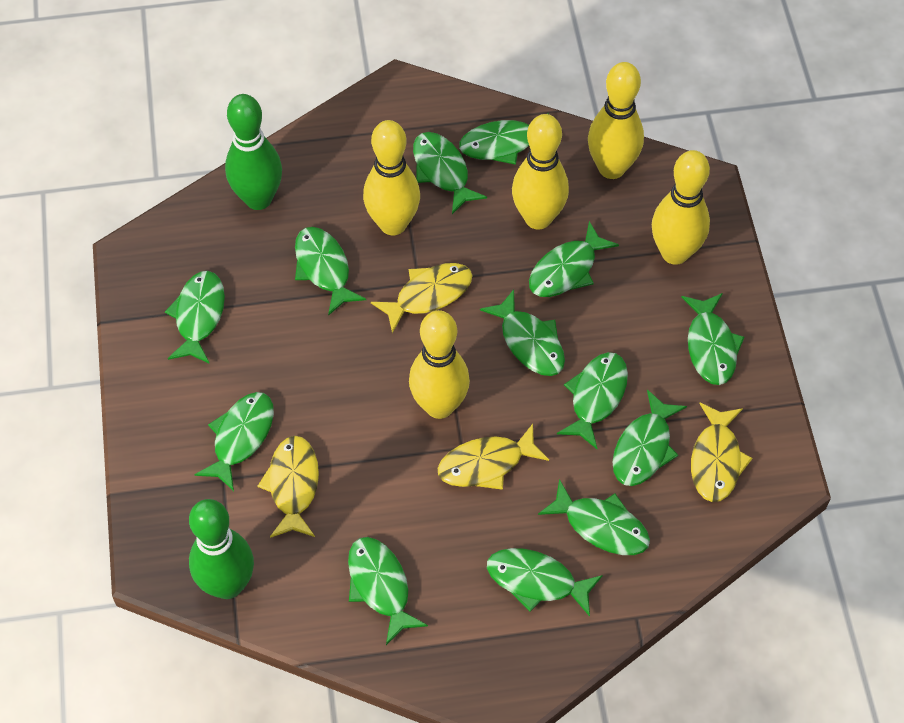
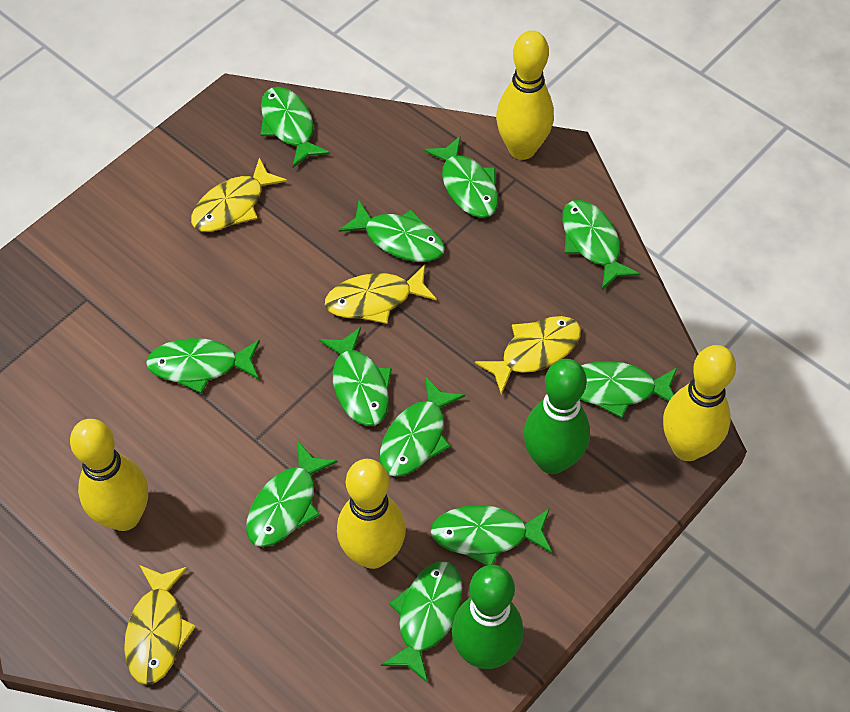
green fish: 13 -> 11
yellow bowling pin: 5 -> 4

